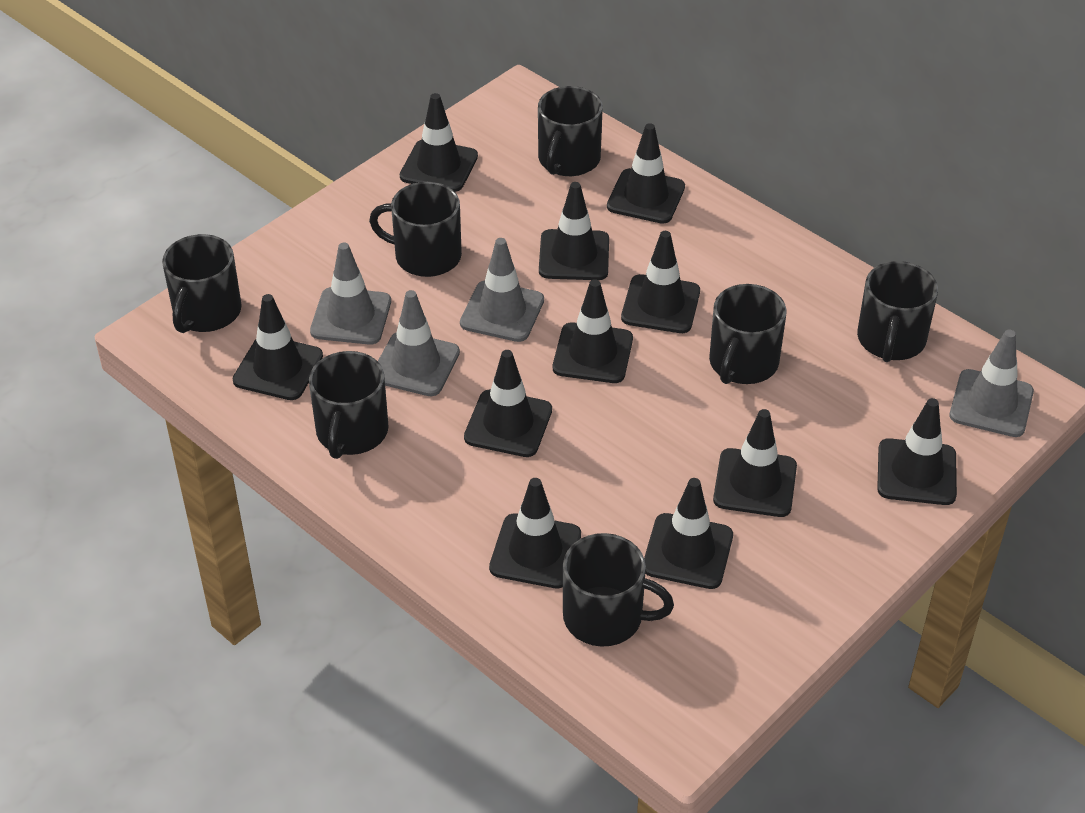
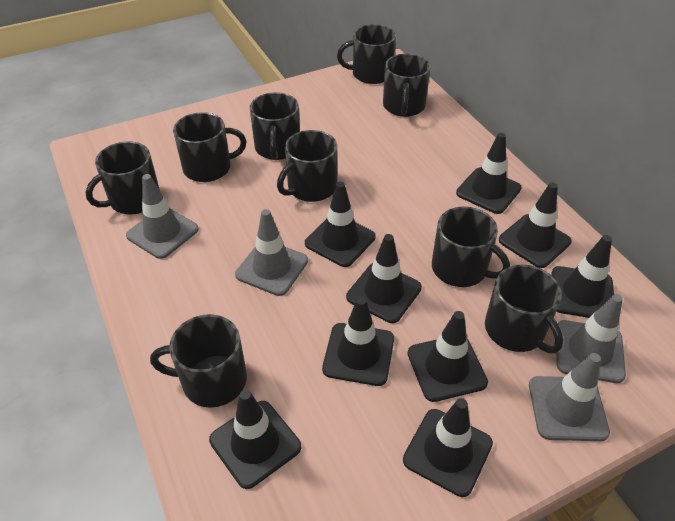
black mug: 7 -> 9
black traffic cone: 11 -> 9

